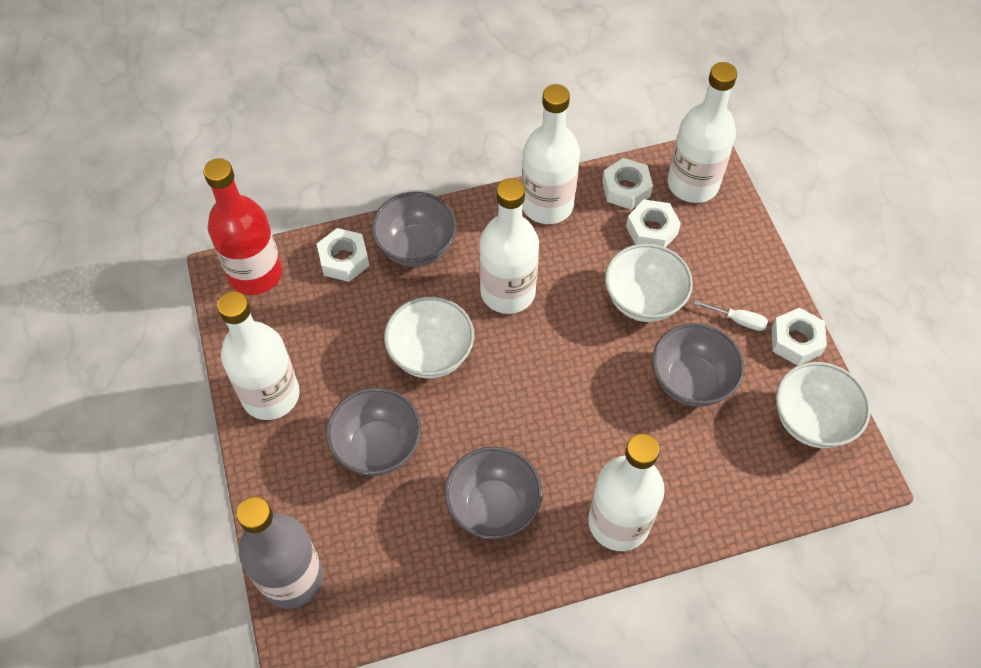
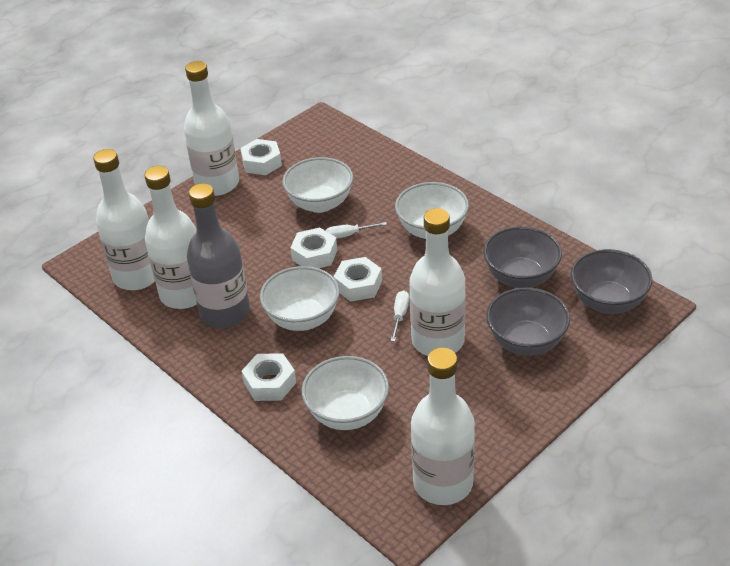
grey bowl: 4 -> 3
red bottle: 1 -> 0
white bowl: 3 -> 4
white screwdriver: 1 -> 2

